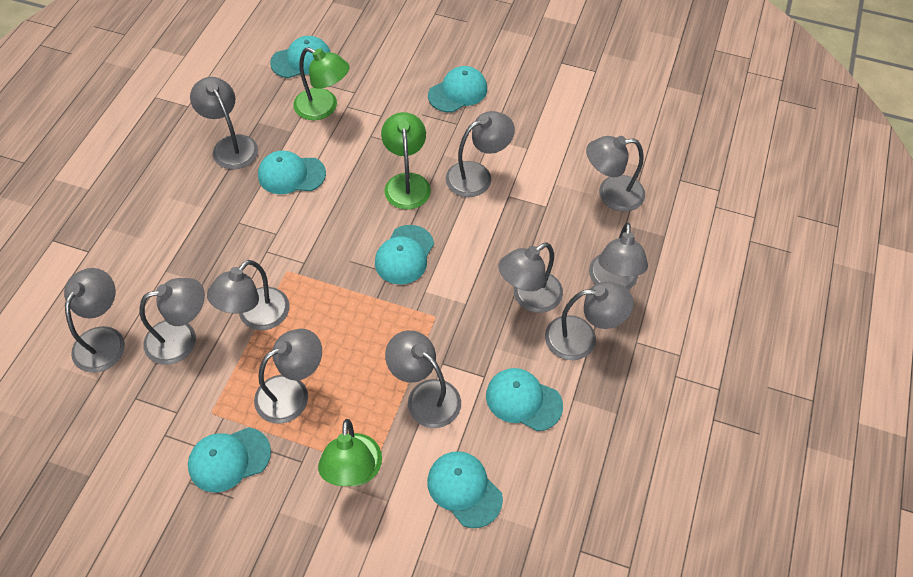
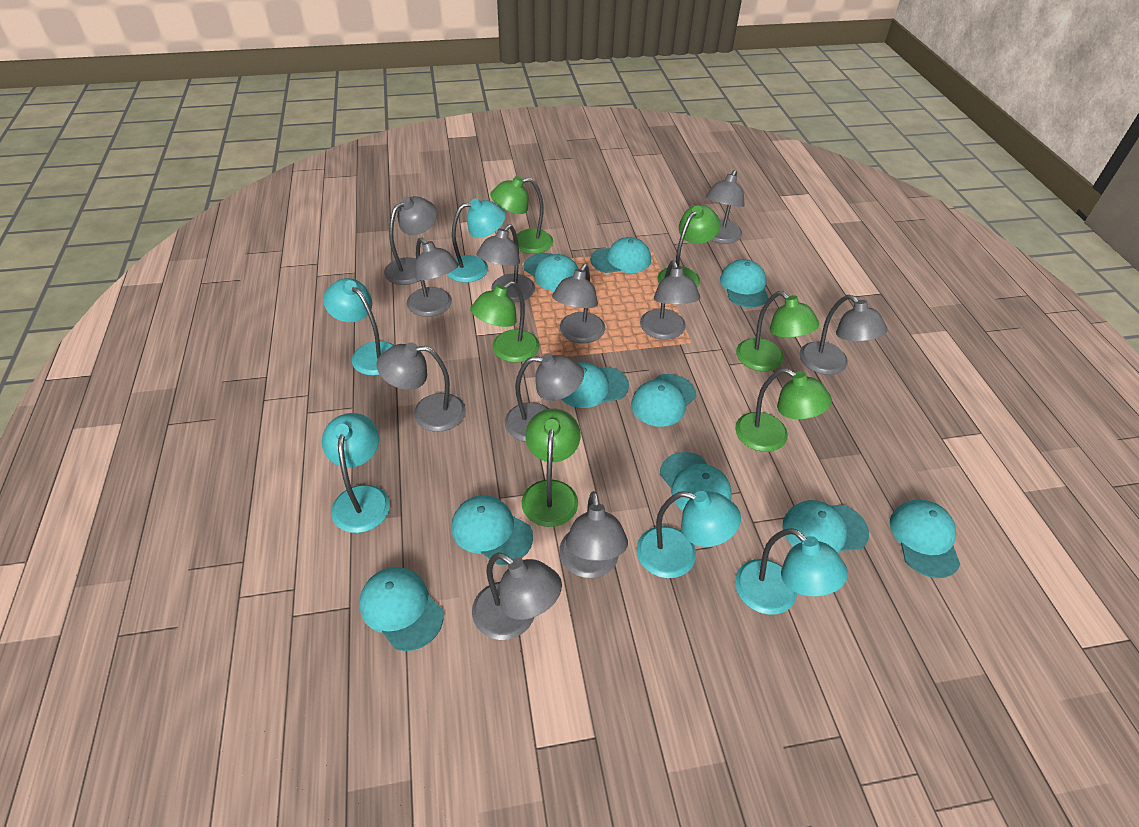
green lamp: 3 -> 6
turquoise cap: 7 -> 10
turquoise lamp: 0 -> 5

